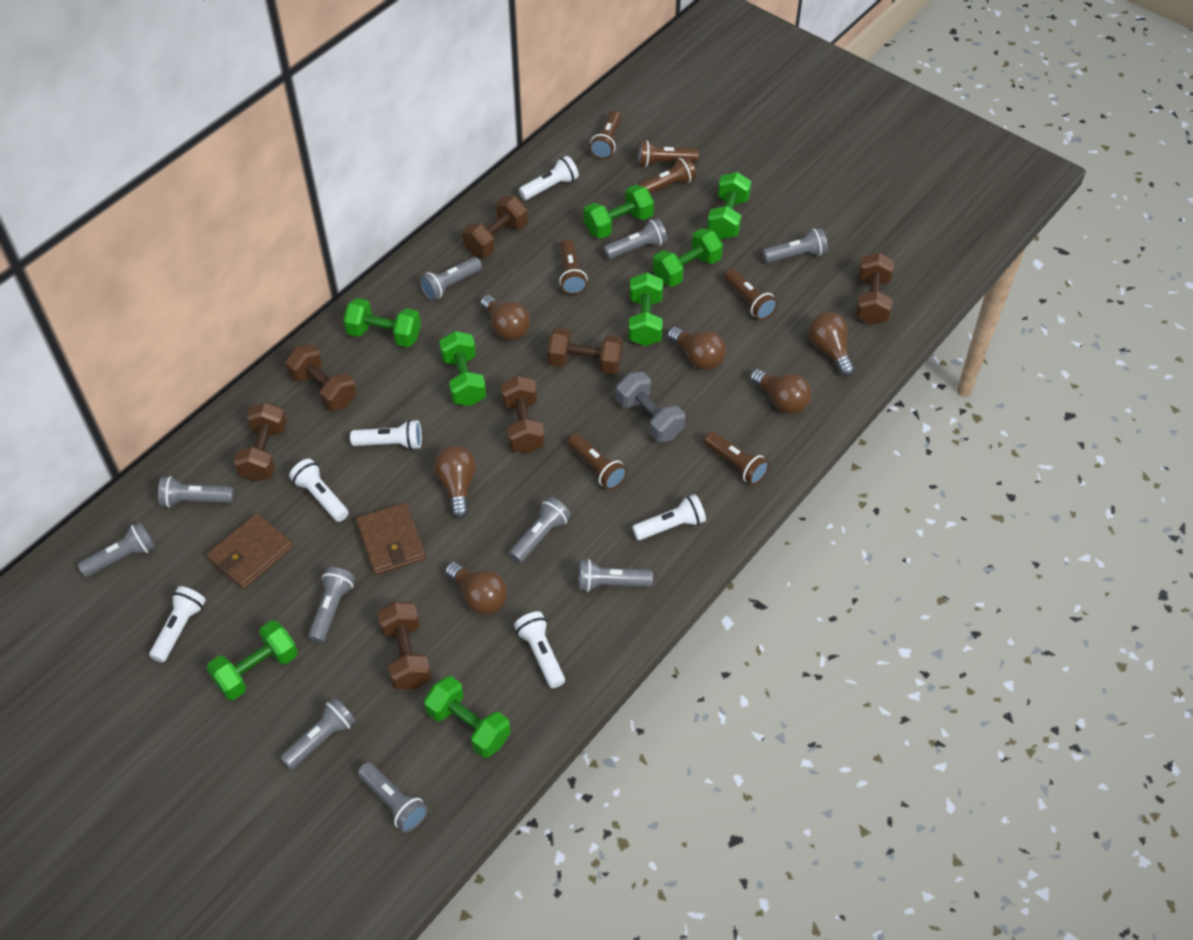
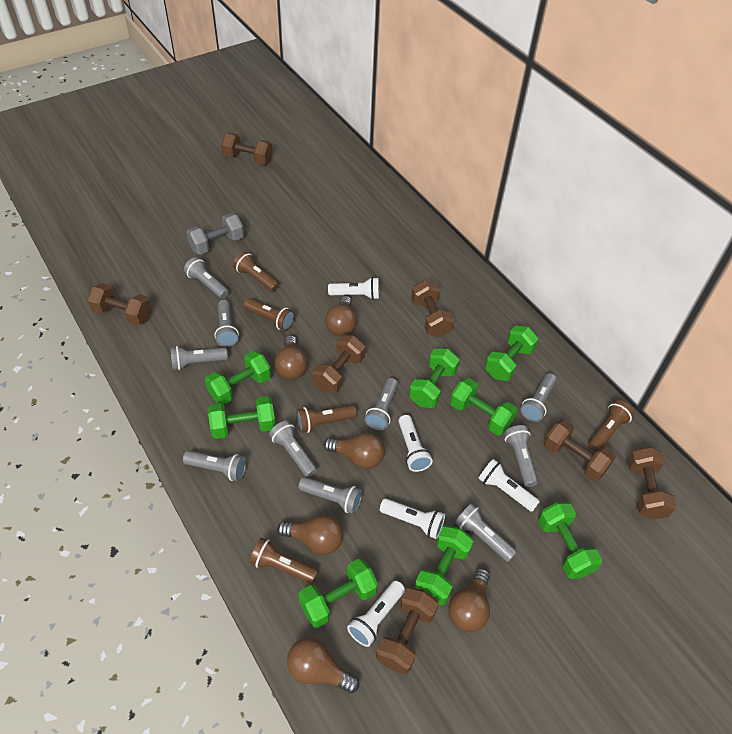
brown flashlight: 7 -> 5
brown wallet: 2 -> 0
white flashlight: 6 -> 5

